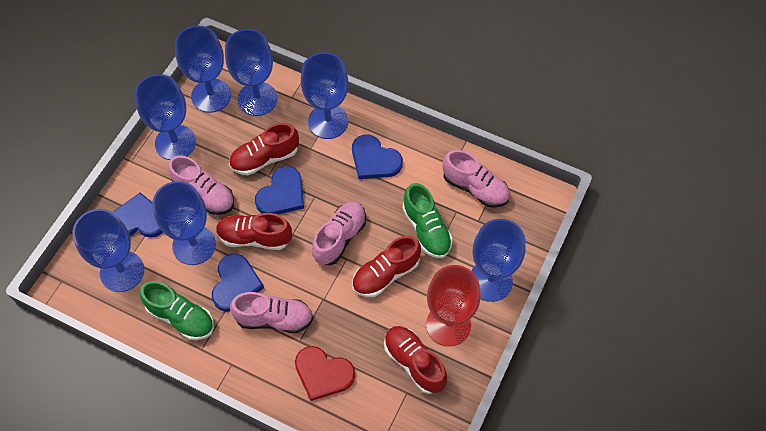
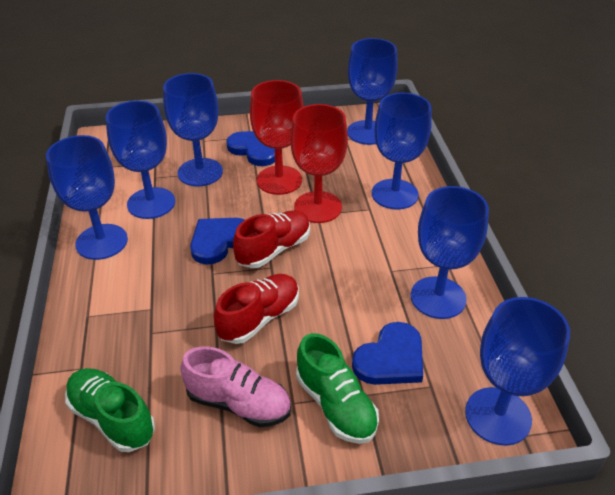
blue heart: 4 -> 3
pink shoe: 4 -> 1
red goblet: 1 -> 2
red heart: 1 -> 0
red shoe: 4 -> 2

